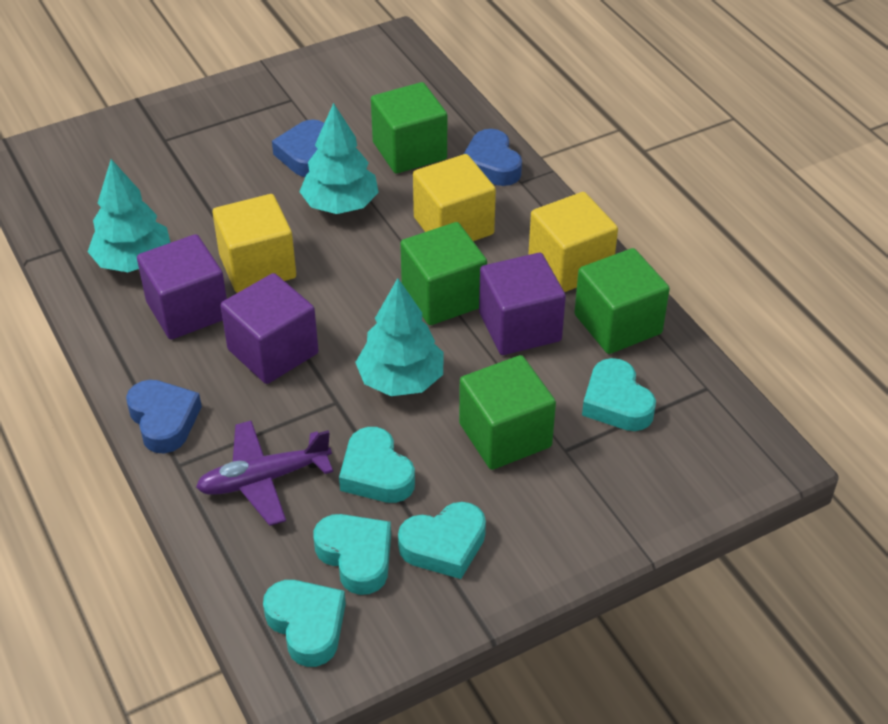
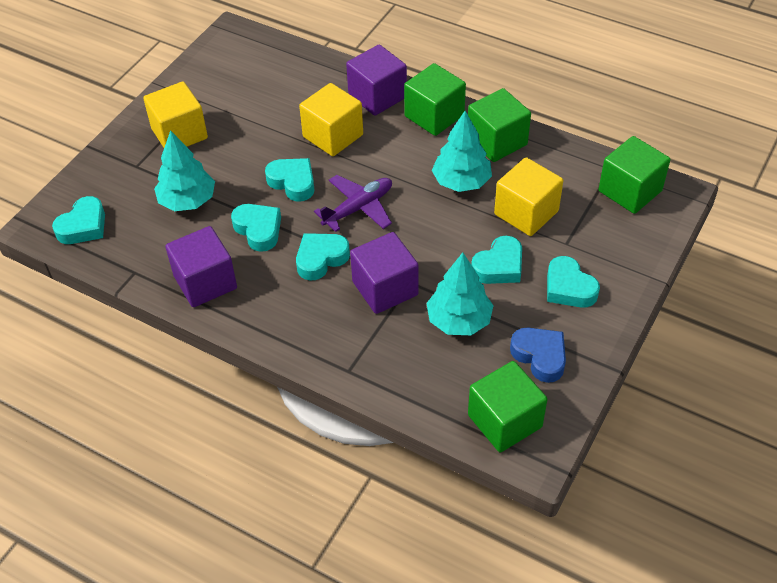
blue heart: 3 -> 1
turquoise heart: 5 -> 6

